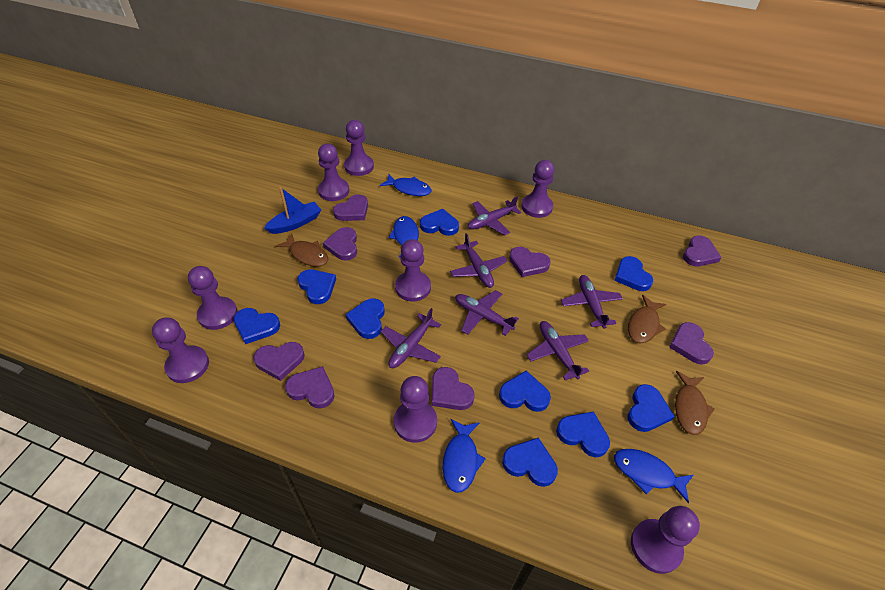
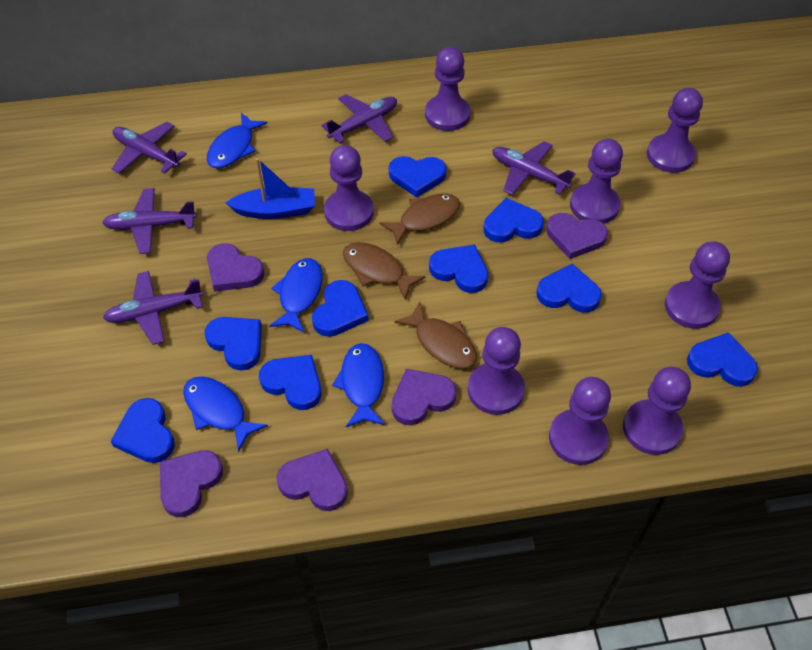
purple heart: 8 -> 5
purple plane: 6 -> 5

